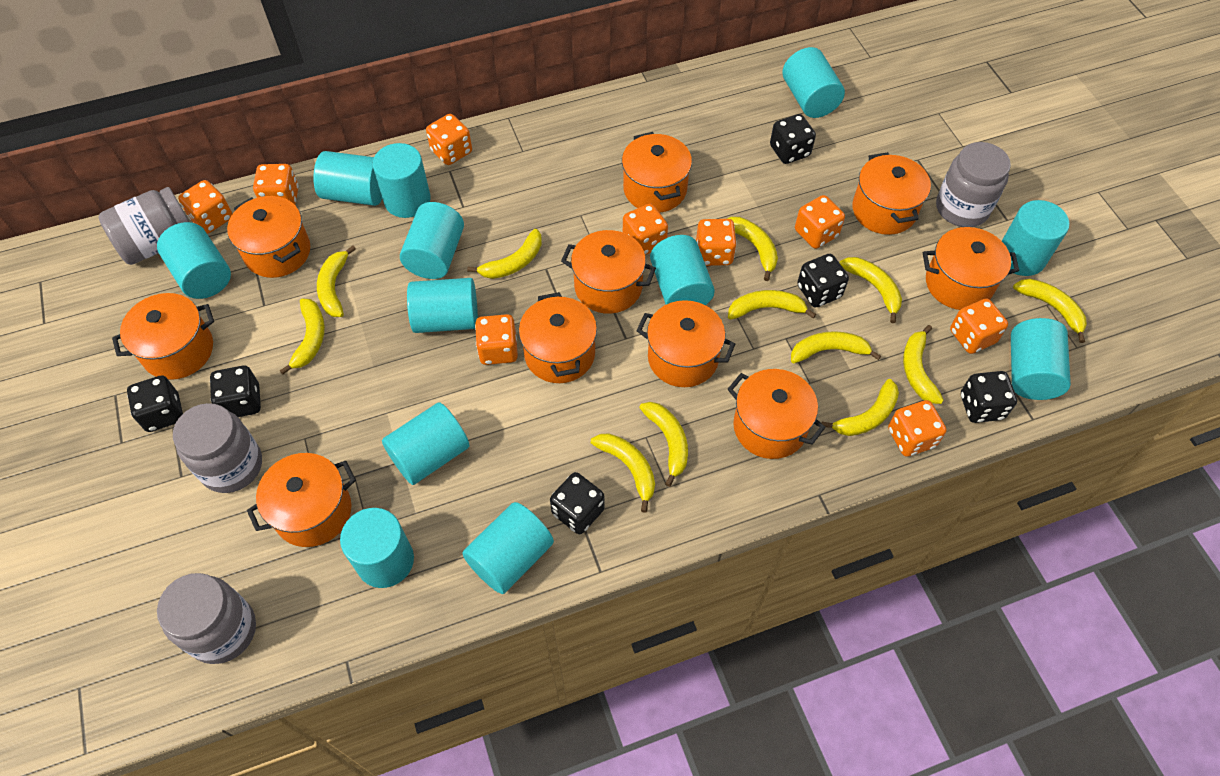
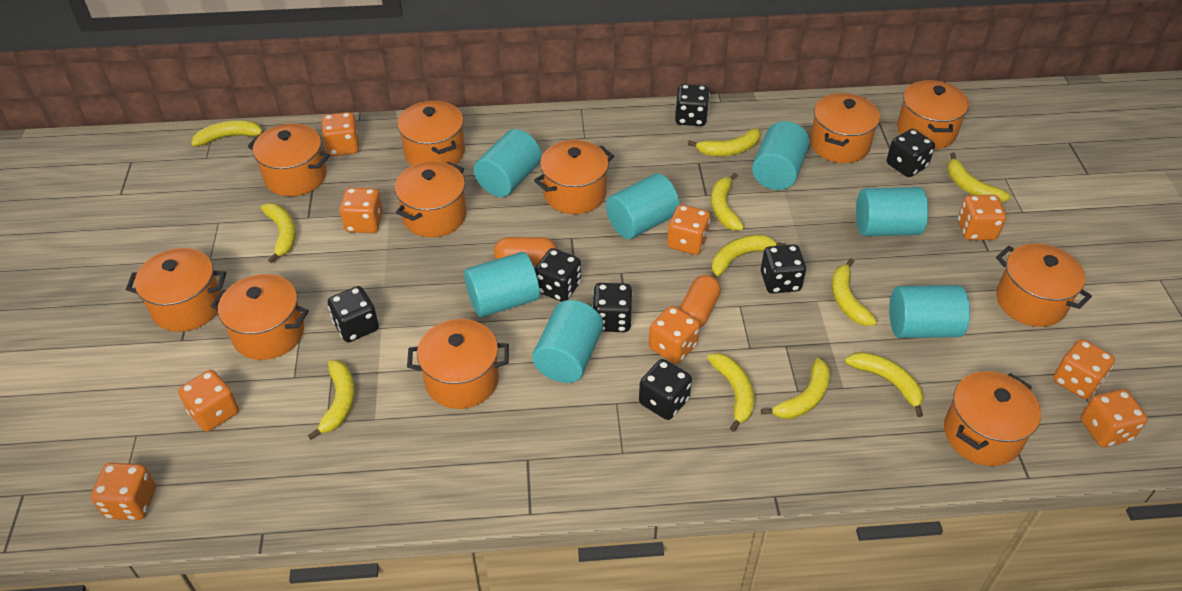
black dice: 6 -> 7
grey jar: 4 -> 0
orange capsule: 0 -> 2
orange pot: 10 -> 11
turquoise cylinder: 12 -> 7
yellow banana: 12 -> 11

